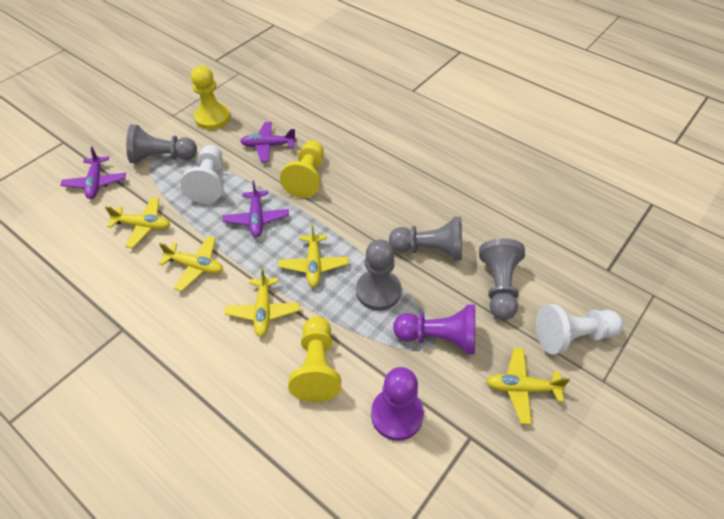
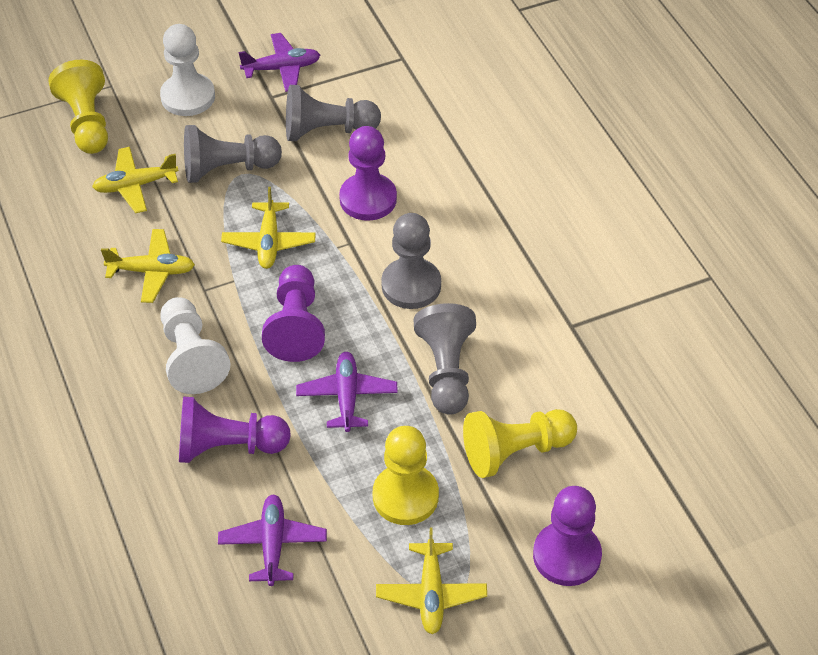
purple pawn: 2 -> 4
yellow plane: 5 -> 4

